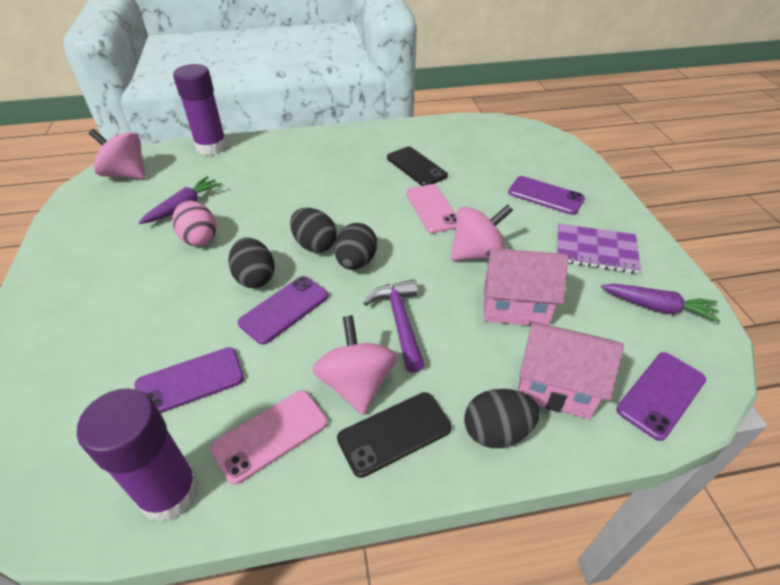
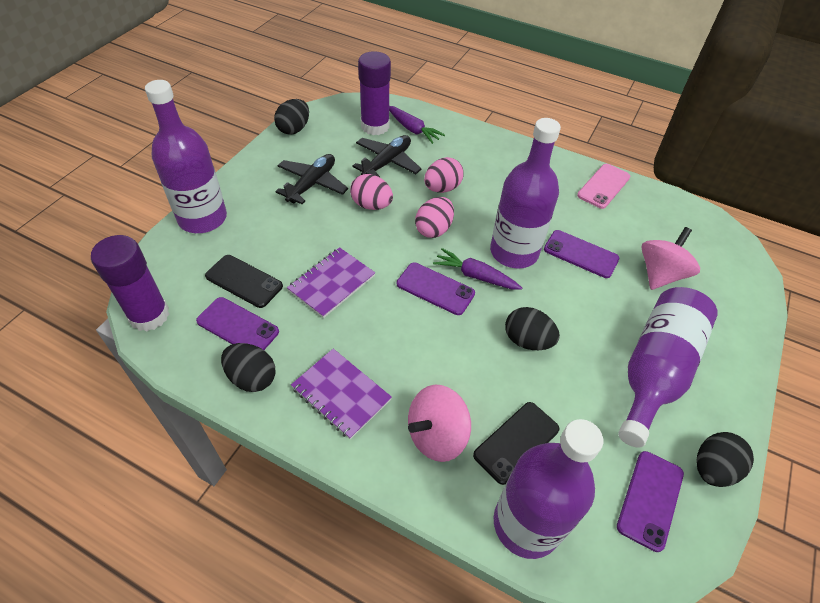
black plane: 0 -> 2
pink egg: 1 -> 3
pink house: 2 -> 0
pink phone: 2 -> 1
pink spinning top: 3 -> 2
purple bottle: 0 -> 4
purple hammer: 1 -> 0
purple notebook: 1 -> 2

